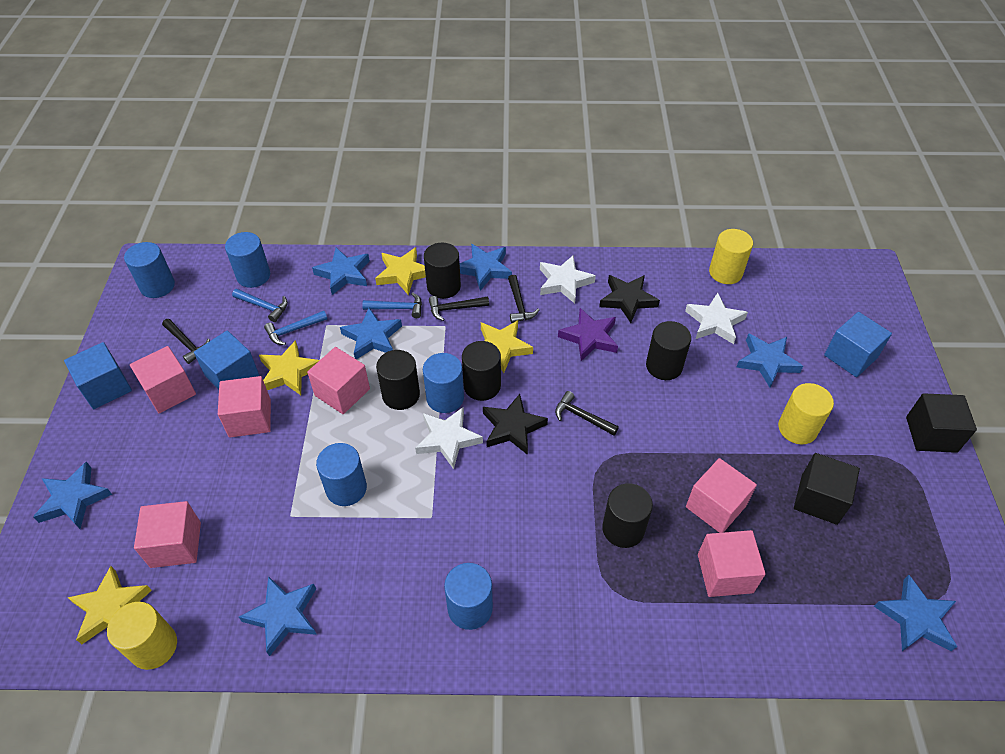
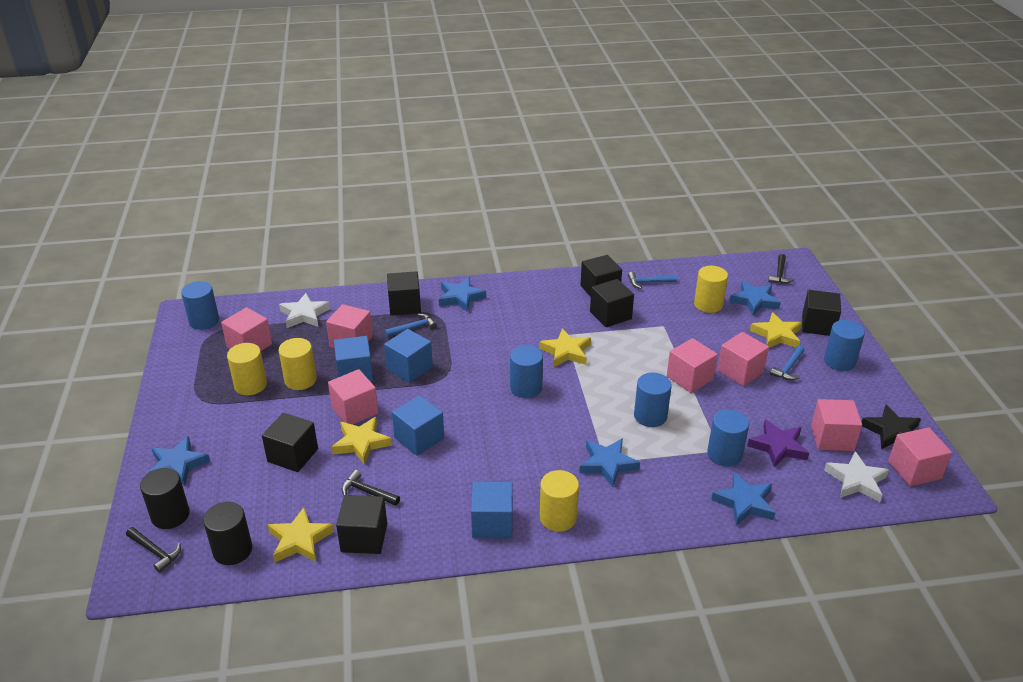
black cube: 2 -> 6
black cylinder: 5 -> 2
black hammer: 4 -> 3
black star: 2 -> 1
blue cube: 3 -> 4
blue star: 7 -> 5
pink cube: 6 -> 7
white star: 3 -> 2
yellow cylinder: 3 -> 4

